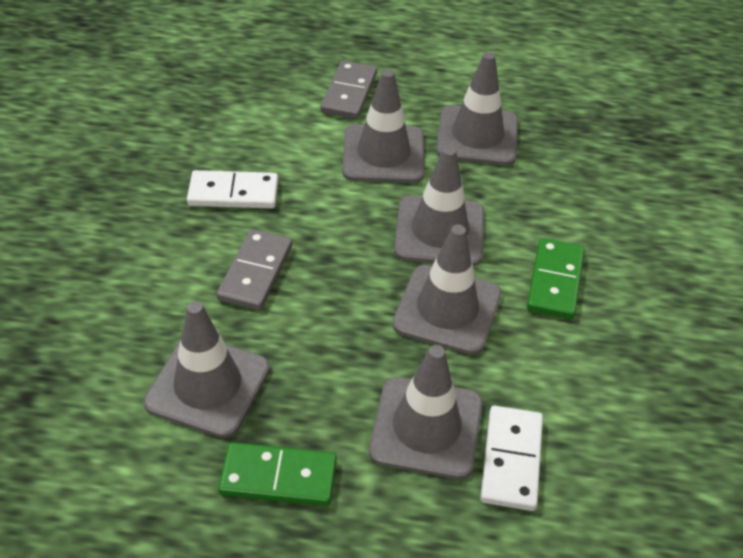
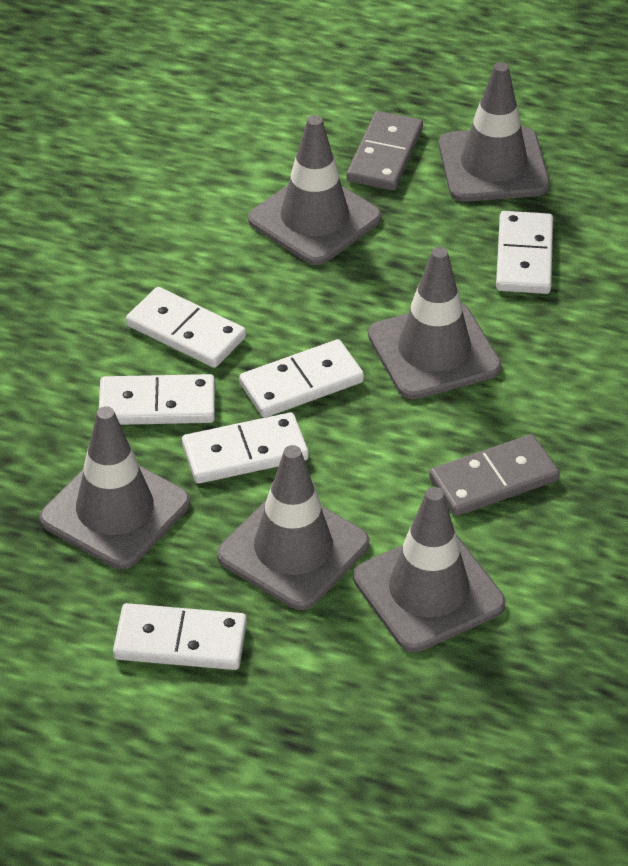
green domino: 2 -> 0
white domino: 2 -> 6

